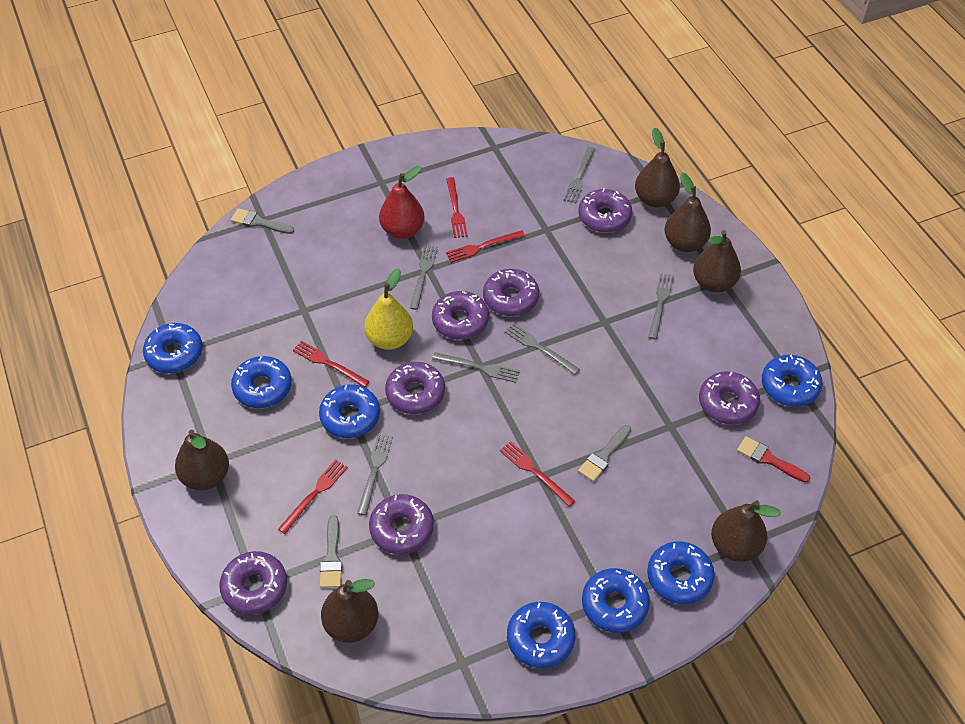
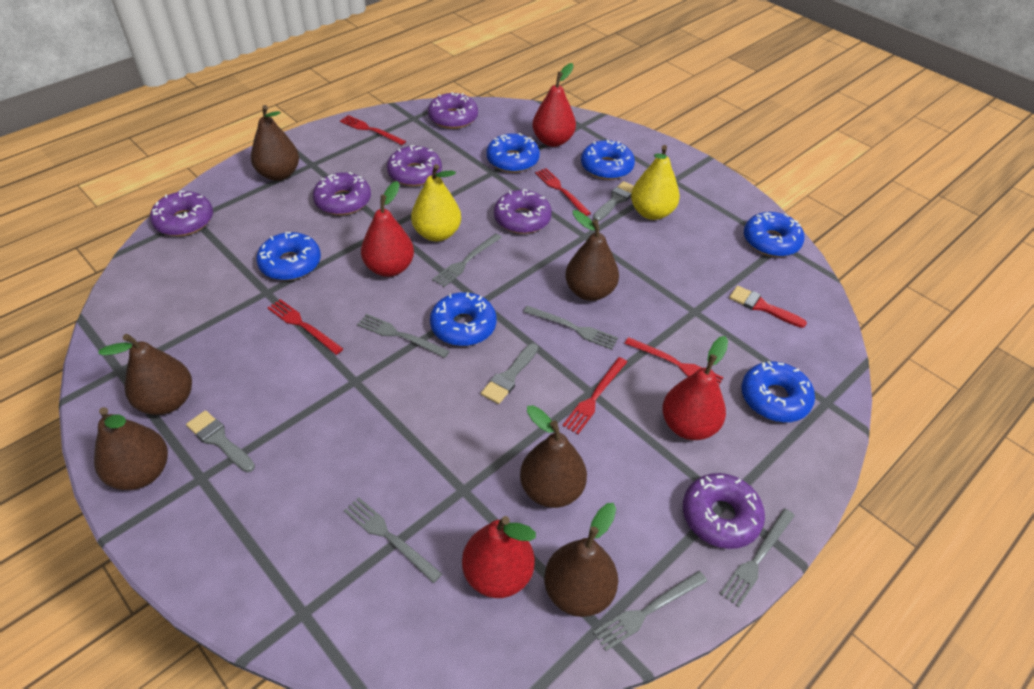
blue donut: 7 -> 6
purple donut: 7 -> 6
red pear: 1 -> 4
yellow pear: 1 -> 2

